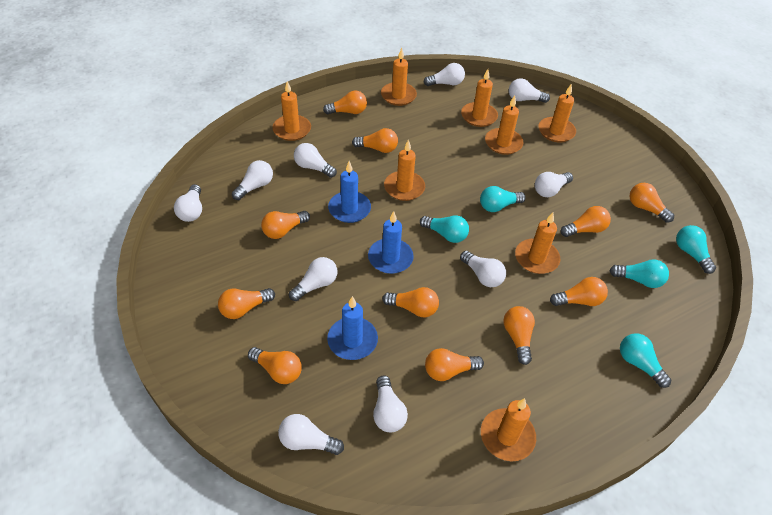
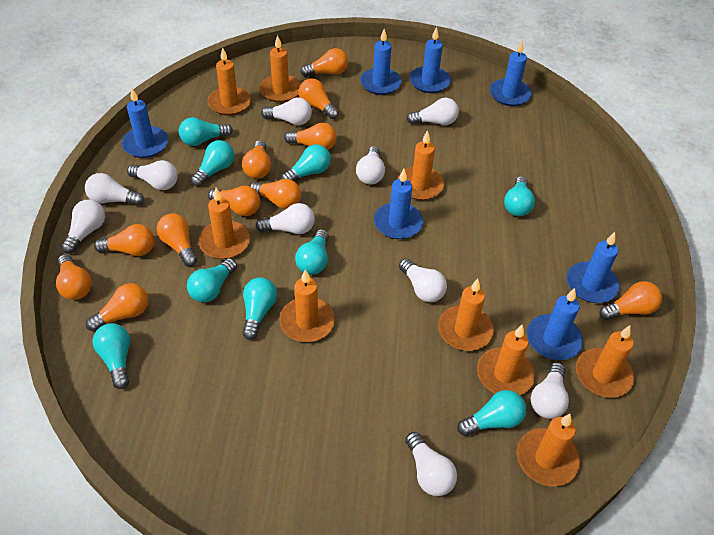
blue candle: 3 -> 7
orange candle: 8 -> 9
turquoise light bulb: 5 -> 9

